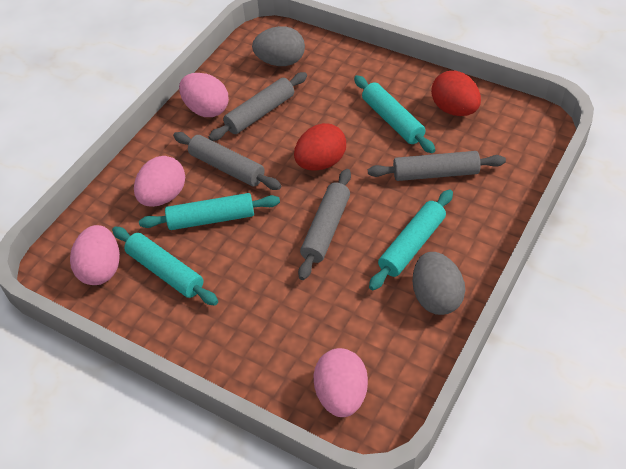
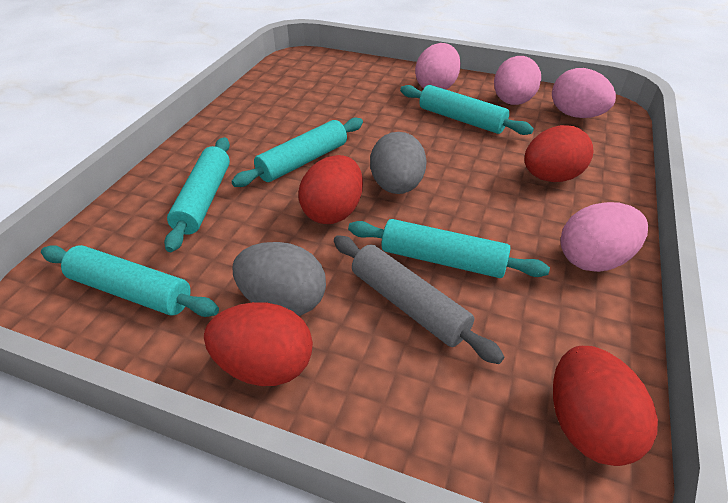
grey rolling pin: 4 -> 1
red egg: 2 -> 4
turquoise rolling pin: 4 -> 5

